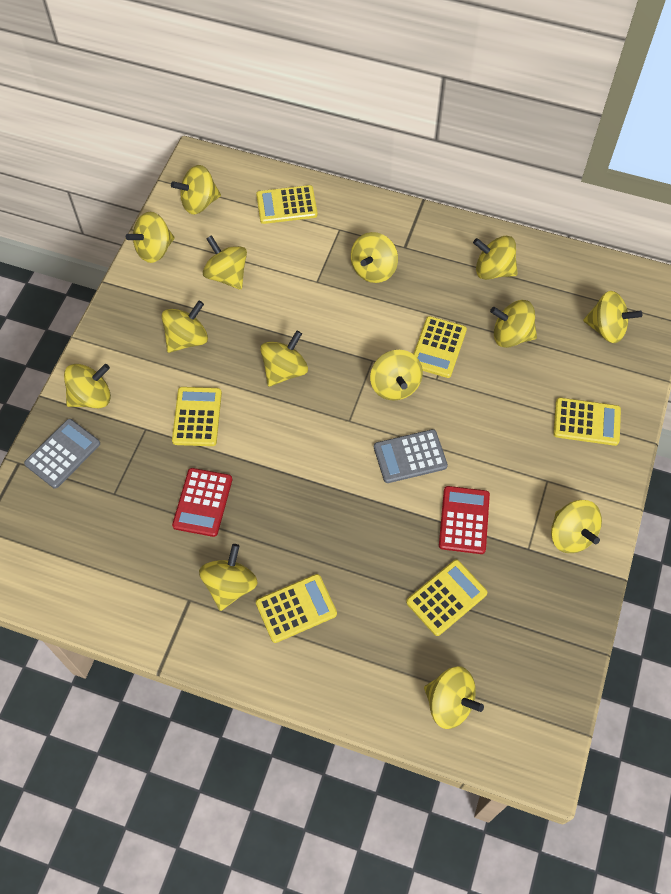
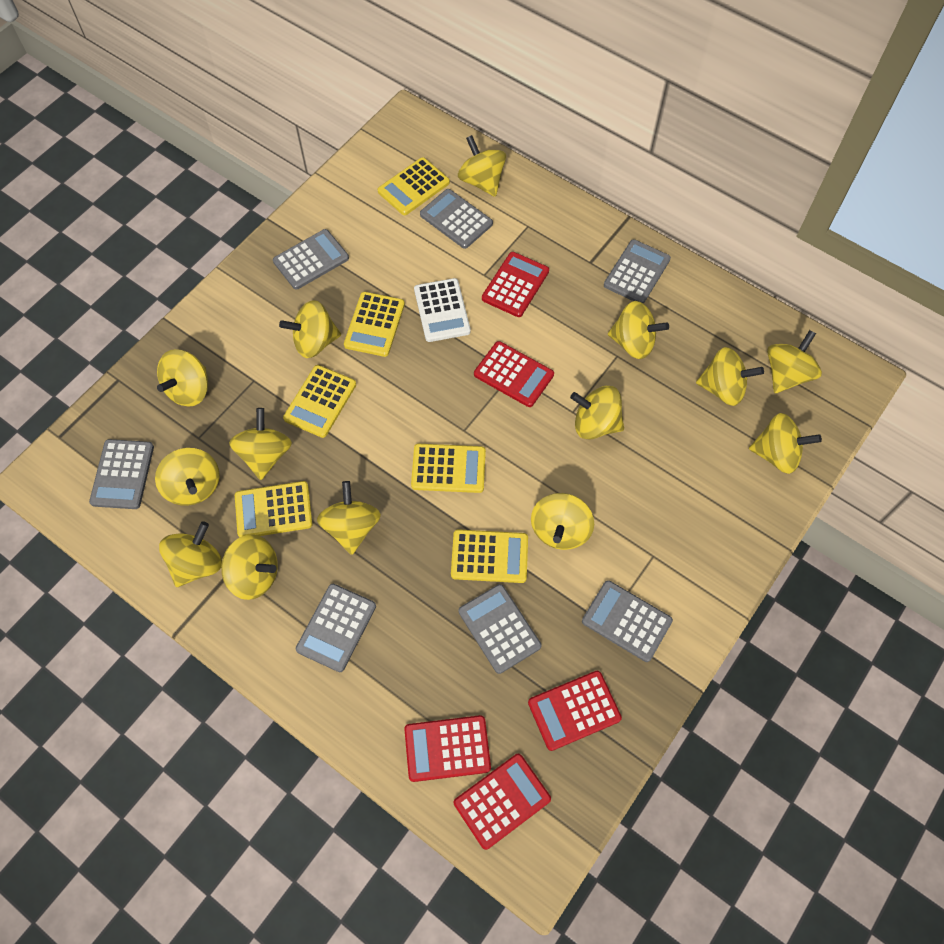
grey calculator: 2 -> 7
red calculator: 2 -> 5
white calculator: 0 -> 1

